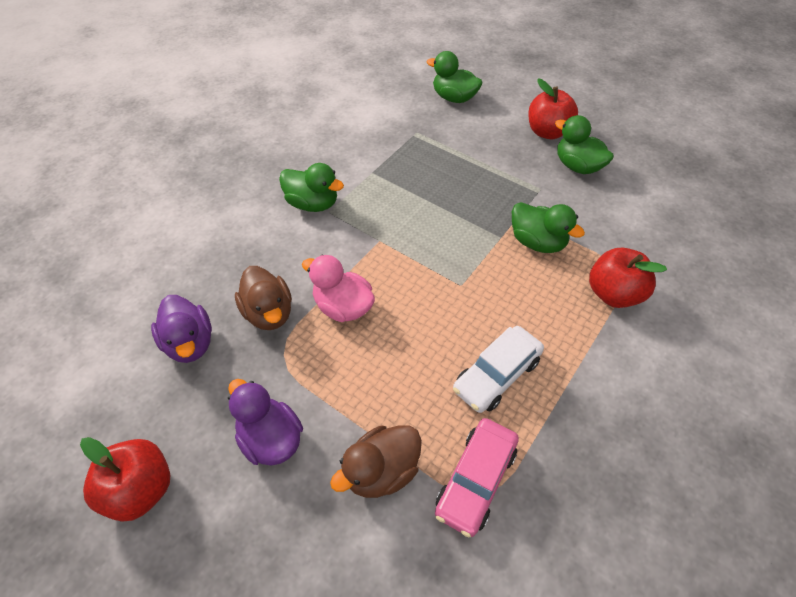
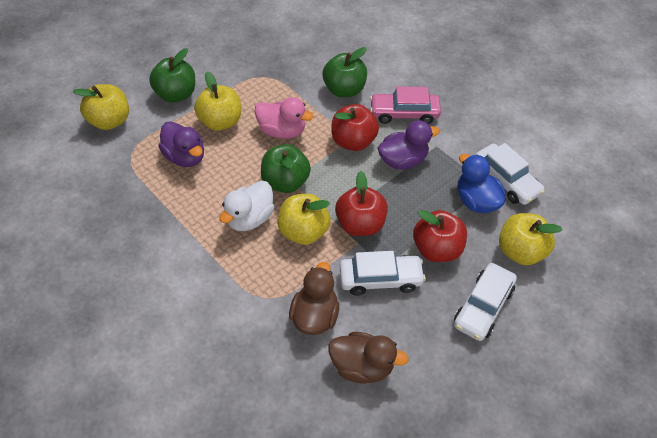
blue duck: 0 -> 1
green apple: 0 -> 3
green duck: 4 -> 0
white car: 1 -> 3
white duck: 0 -> 1
yellow apple: 0 -> 4

